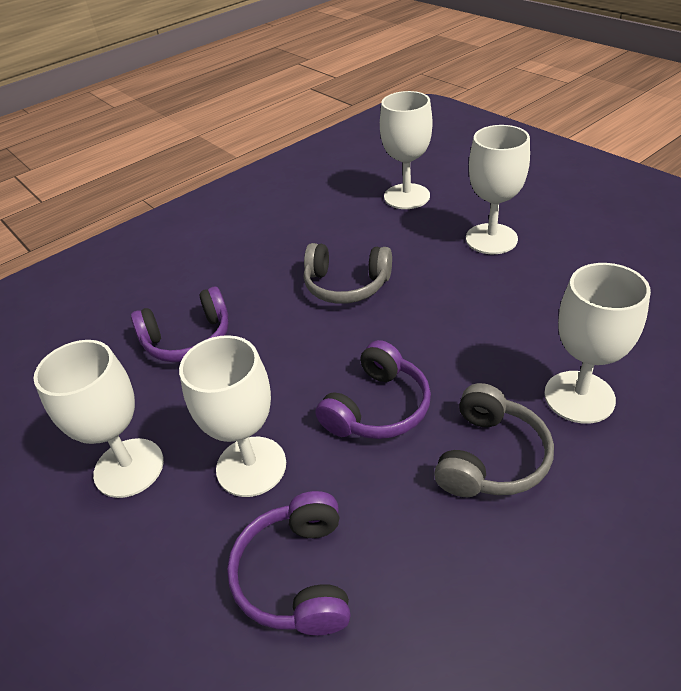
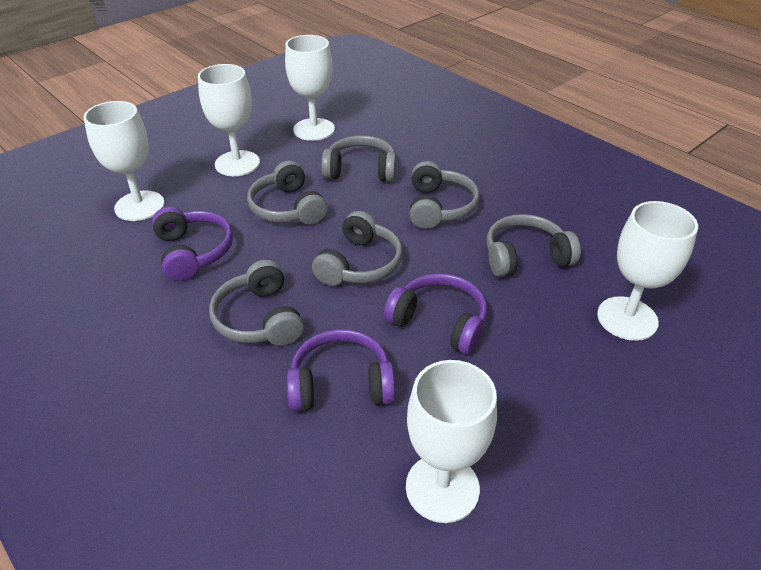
grey headphones: 2 -> 6

